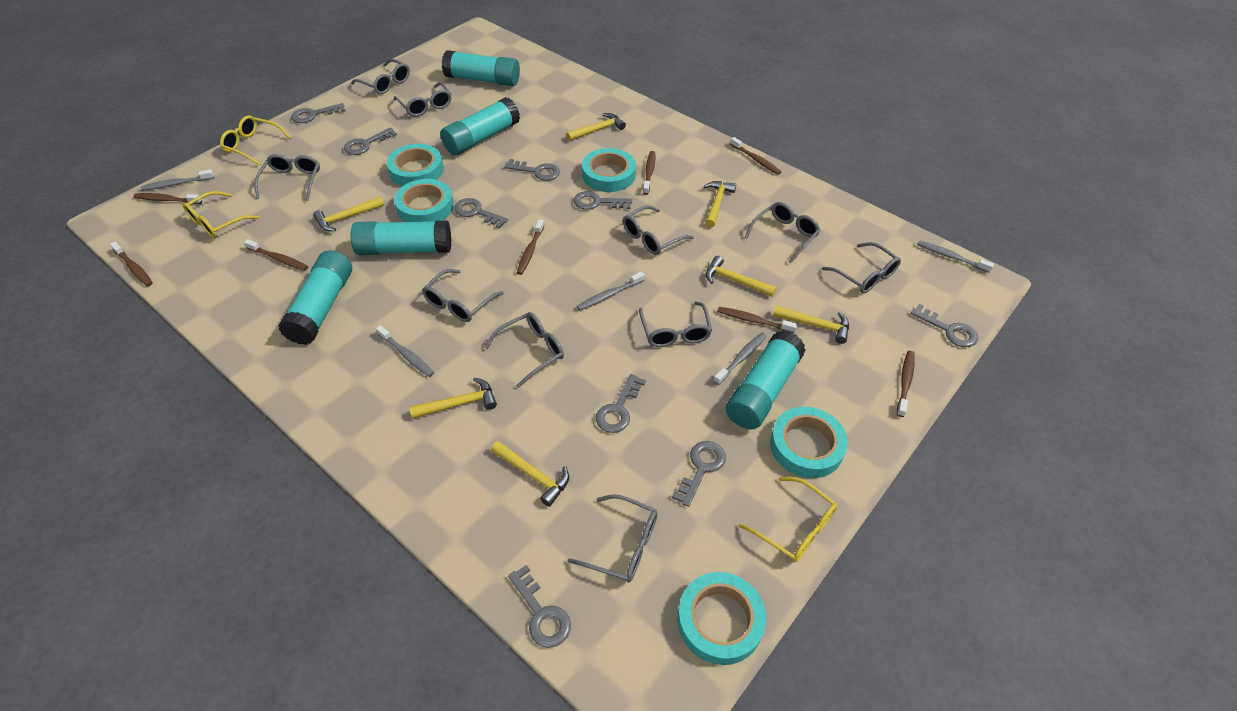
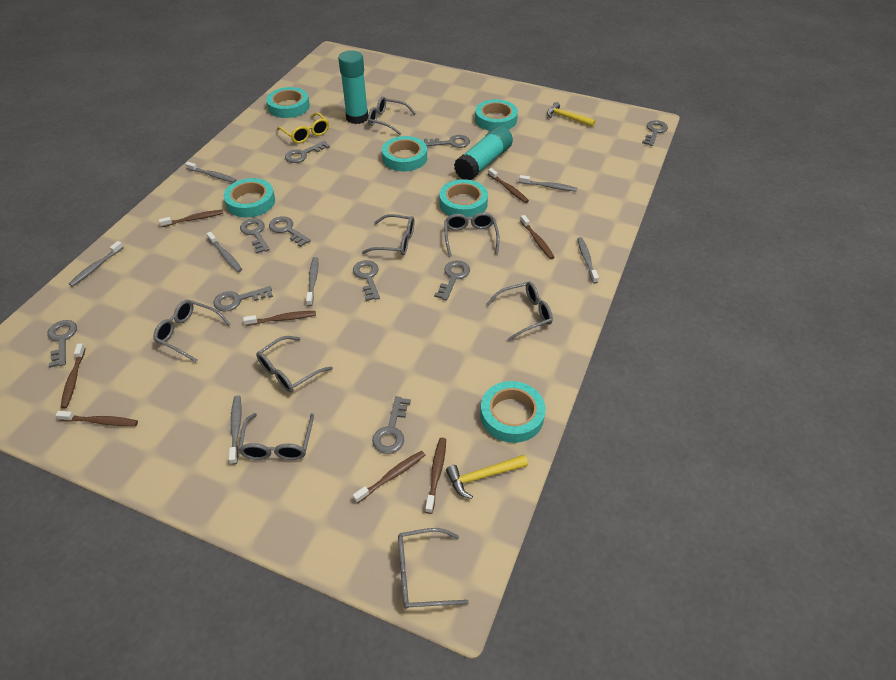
grey glasses: 10 -> 8
grey key: 9 -> 10
grey toothbrush: 5 -> 7
turquoise glue stick: 5 -> 2
turquoise tape: 5 -> 6
yellow glasses: 3 -> 1
yellow hammer: 7 -> 2

